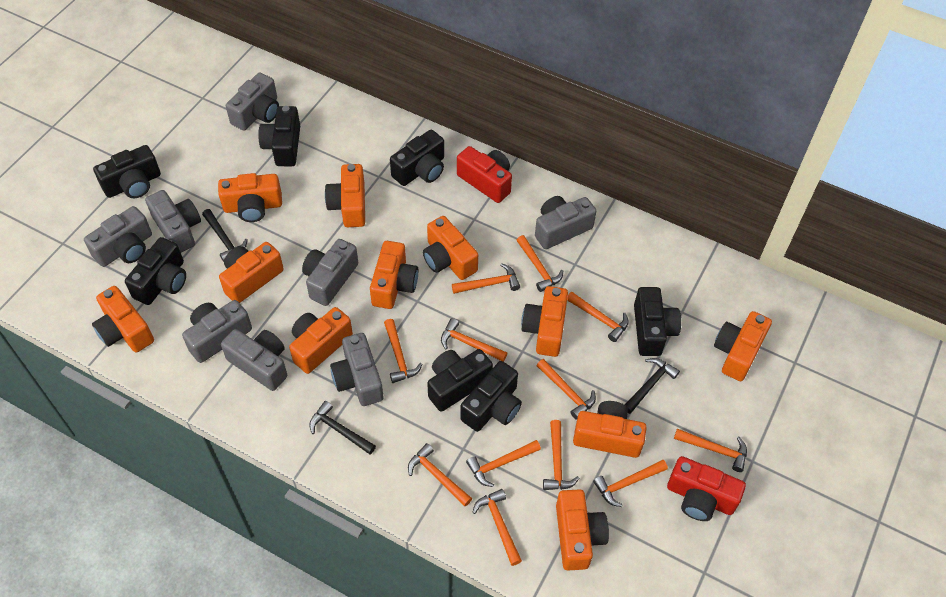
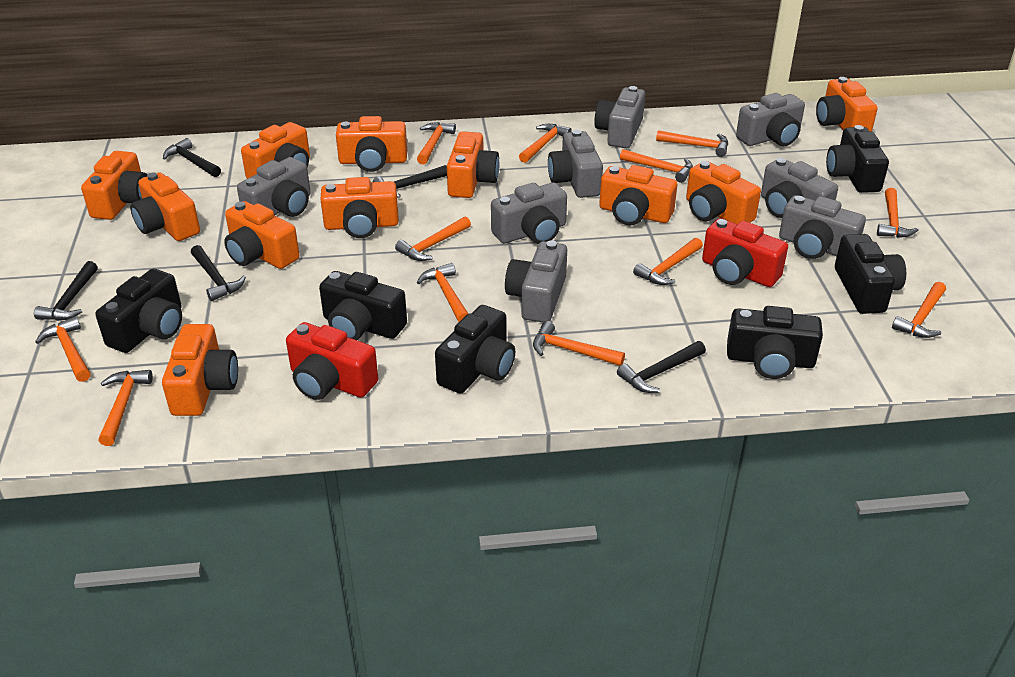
black camera: 7 -> 6
black hammer: 3 -> 5

